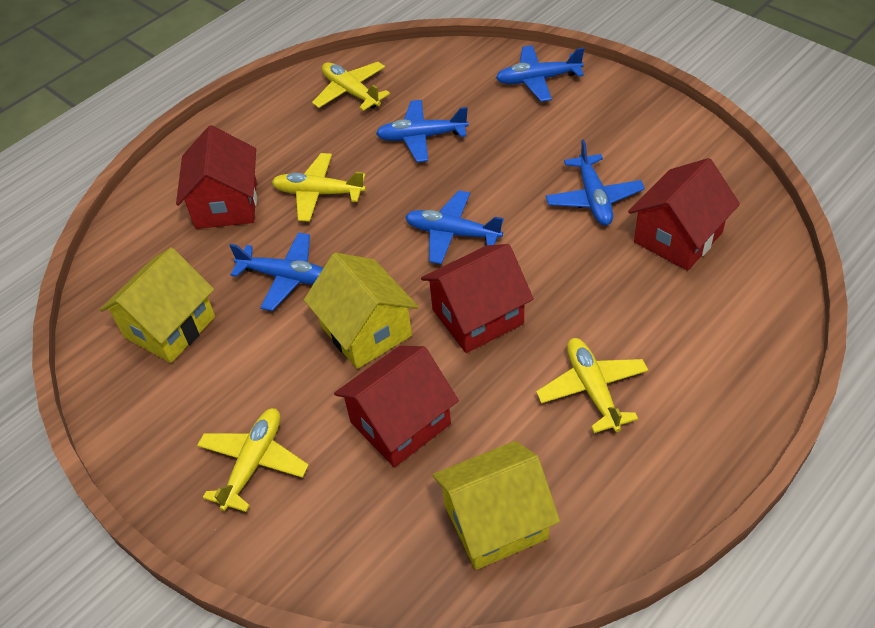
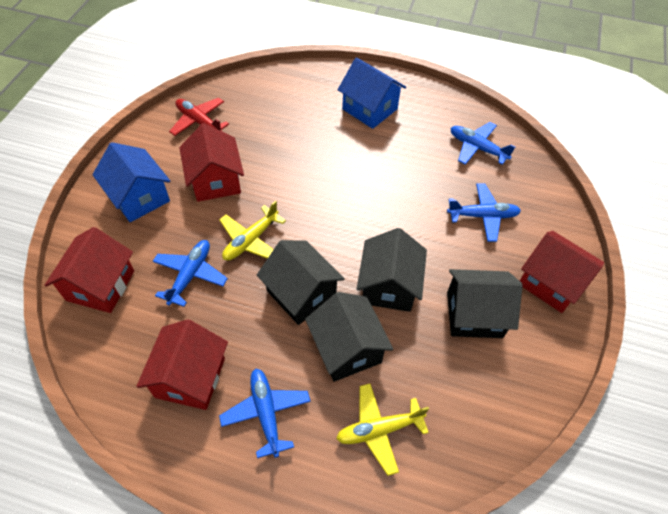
black house: 0 -> 4
blue house: 0 -> 2
blue plane: 5 -> 4
red plane: 0 -> 1
yellow house: 3 -> 0
yellow plane: 4 -> 2

